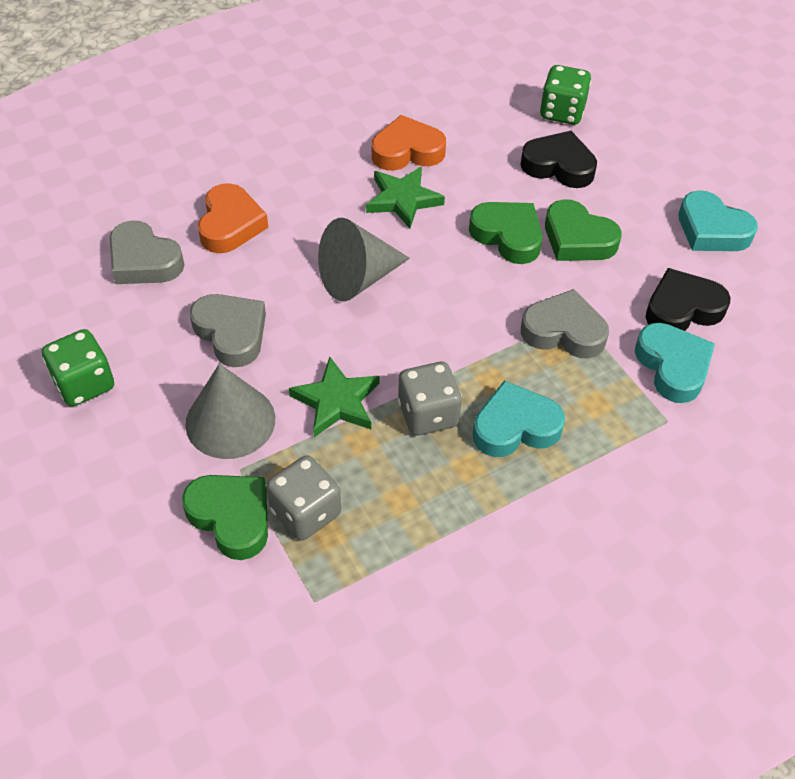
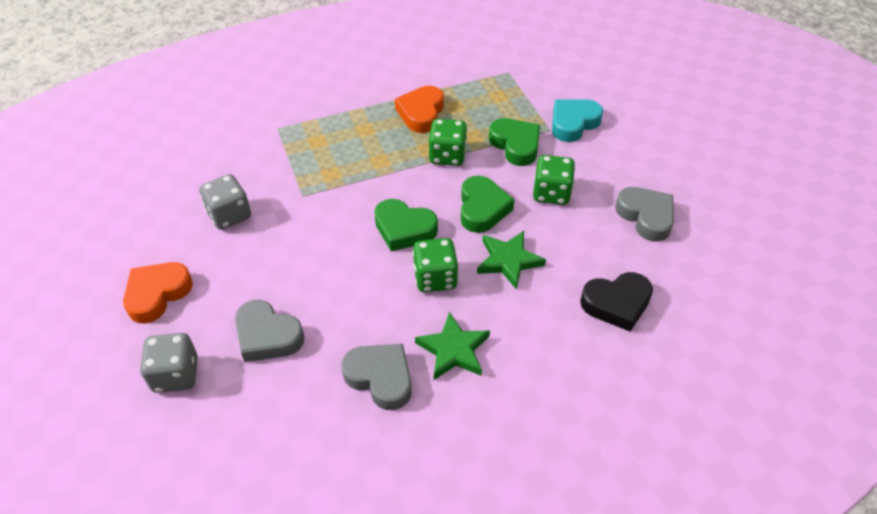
black heart: 2 -> 1
green dice: 2 -> 3
grey cone: 2 -> 0
turquoise heart: 3 -> 1

